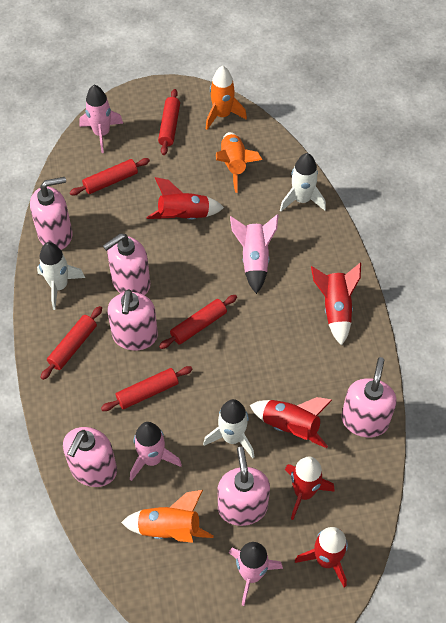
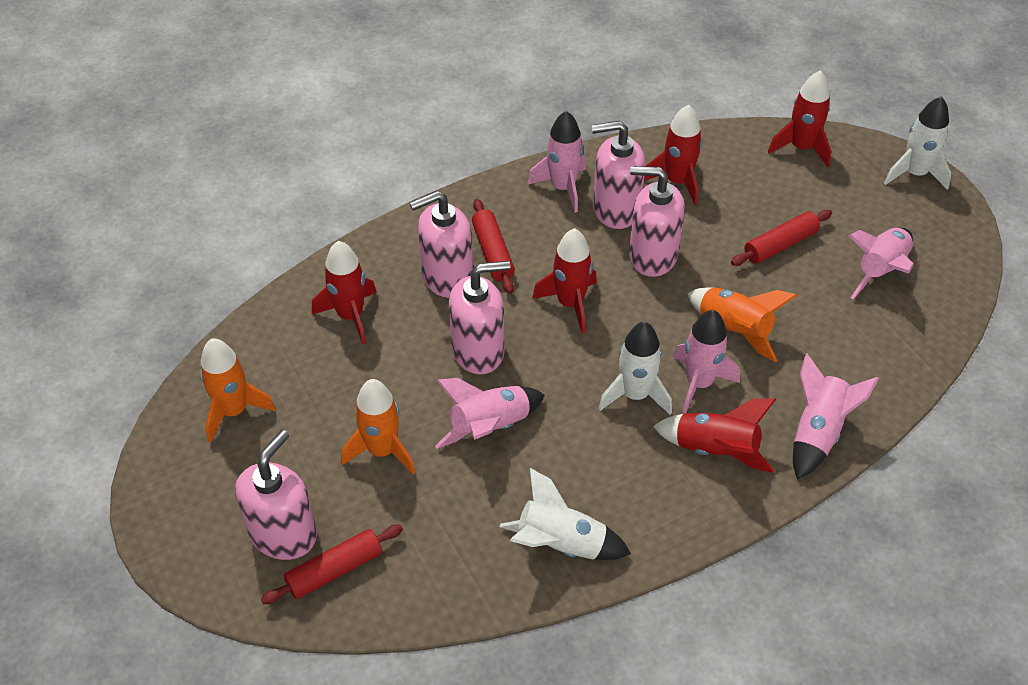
pink rocket: 4 -> 5
pink soap dispenser: 6 -> 5
red rolling pin: 5 -> 3

